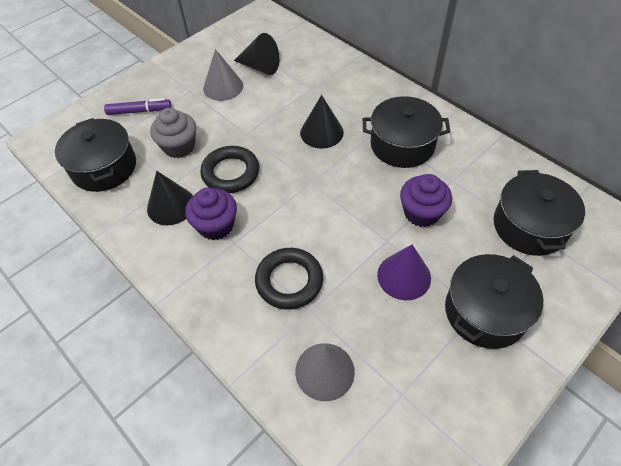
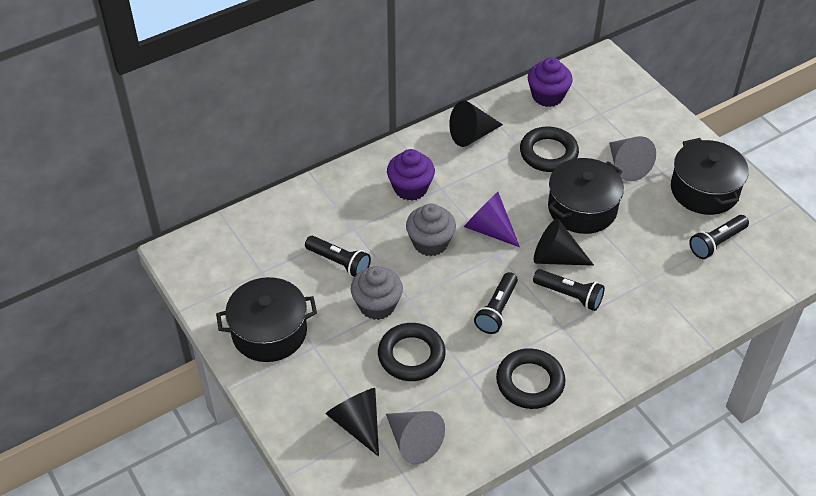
black flashlight: 0 -> 4
black pot: 4 -> 3
black ring: 2 -> 3
grey cupcake: 1 -> 2
purple marker: 1 -> 0

